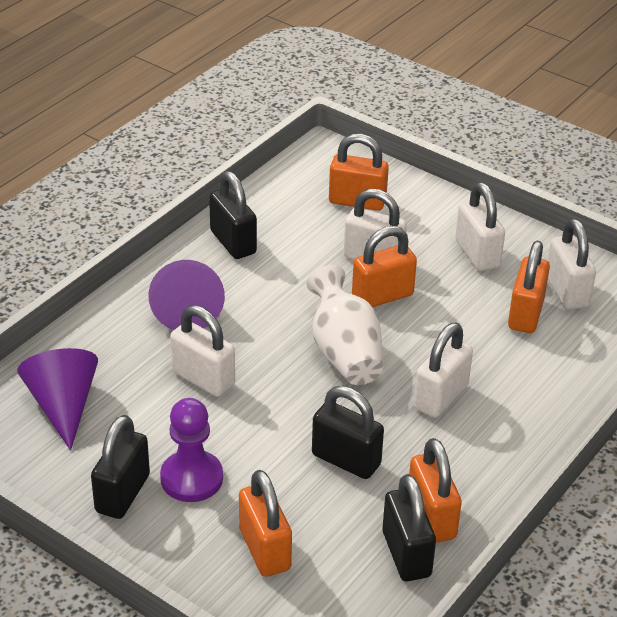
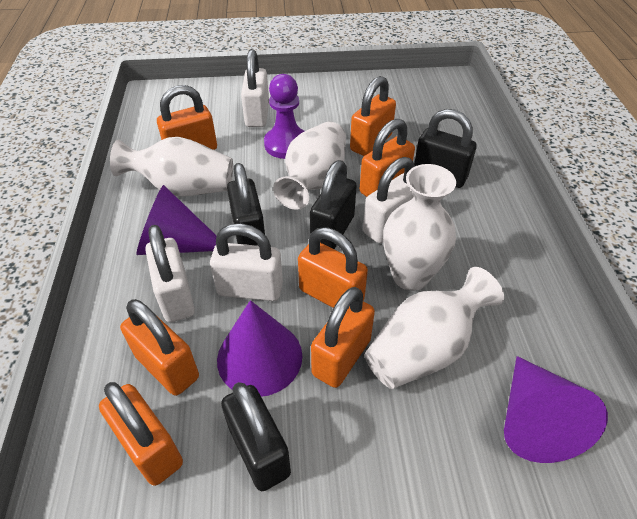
orange padlock: 5 -> 7
purple cone: 2 -> 3
white padlock: 5 -> 4
white vase: 1 -> 4

